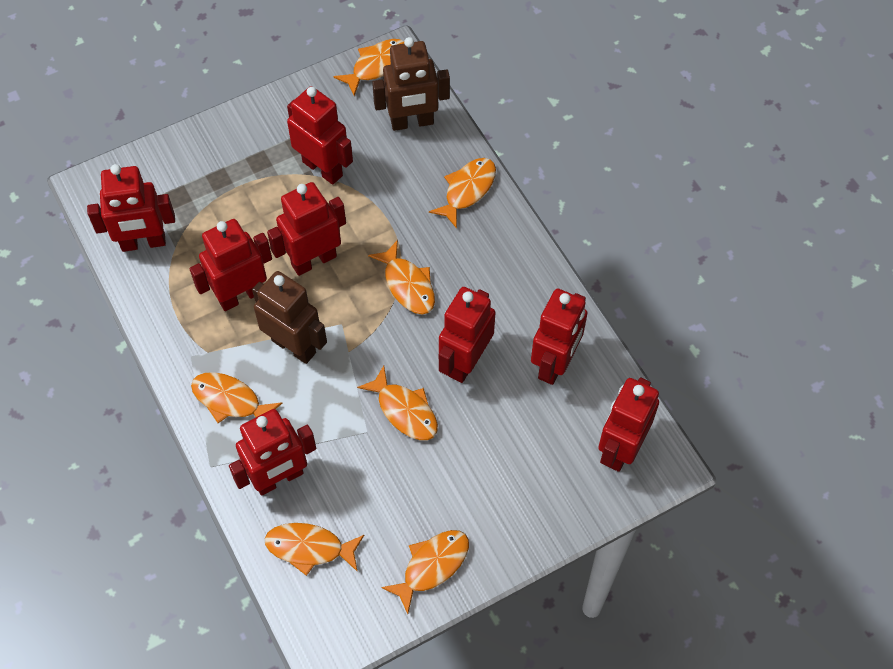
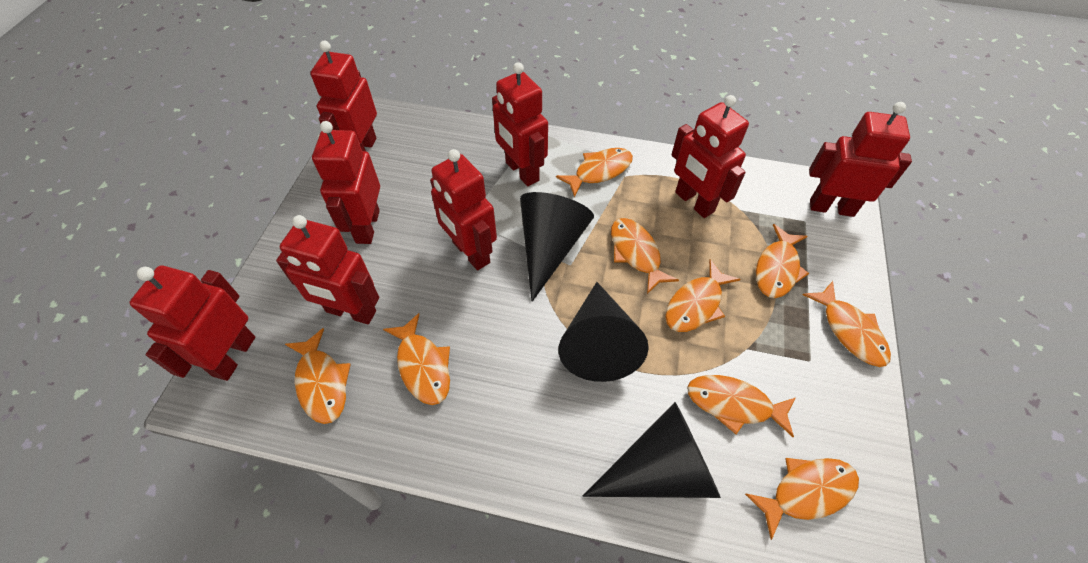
black cone: 0 -> 3
brown robot: 2 -> 0
orange fish: 7 -> 9

